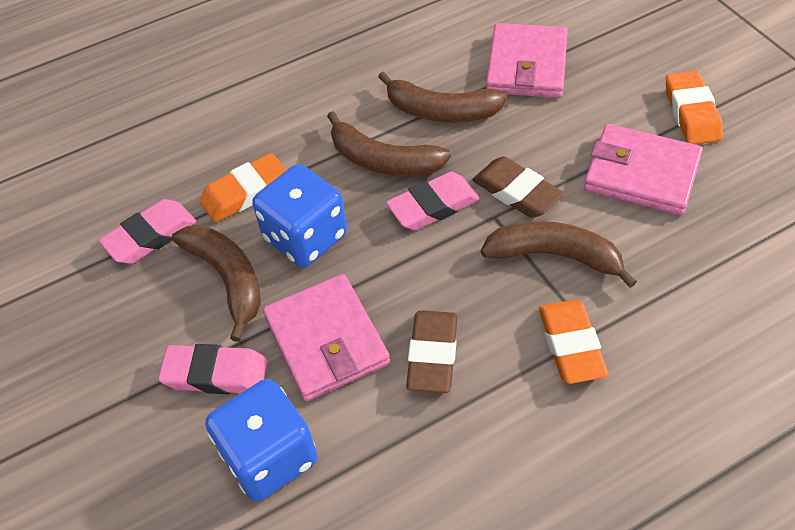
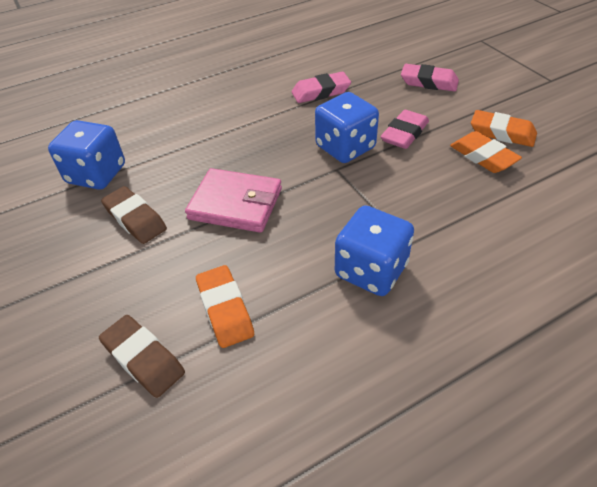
blue dice: 2 -> 3
brown banana: 4 -> 0
pink wallet: 3 -> 1

